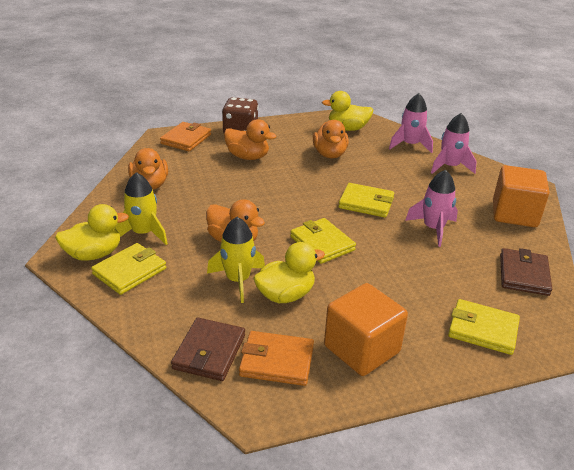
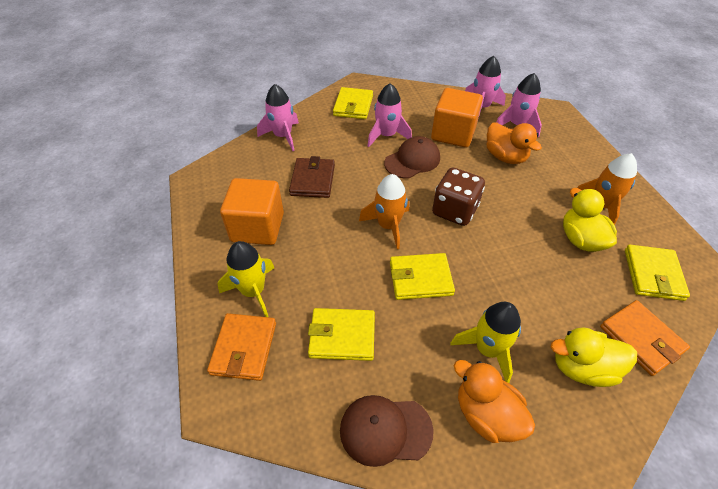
brown cap: 0 -> 2
brown wallet: 2 -> 1
orange duck: 4 -> 2
orange rocket: 0 -> 2
pink rocket: 3 -> 4
yellow duck: 3 -> 2

